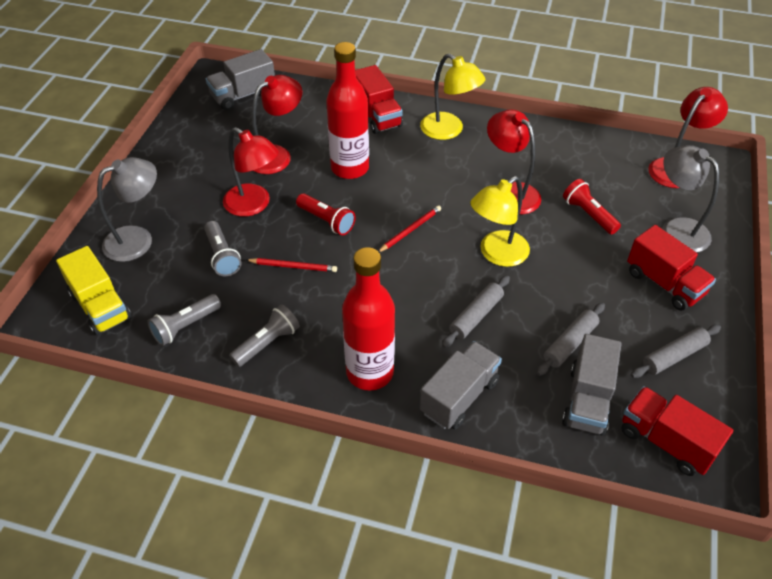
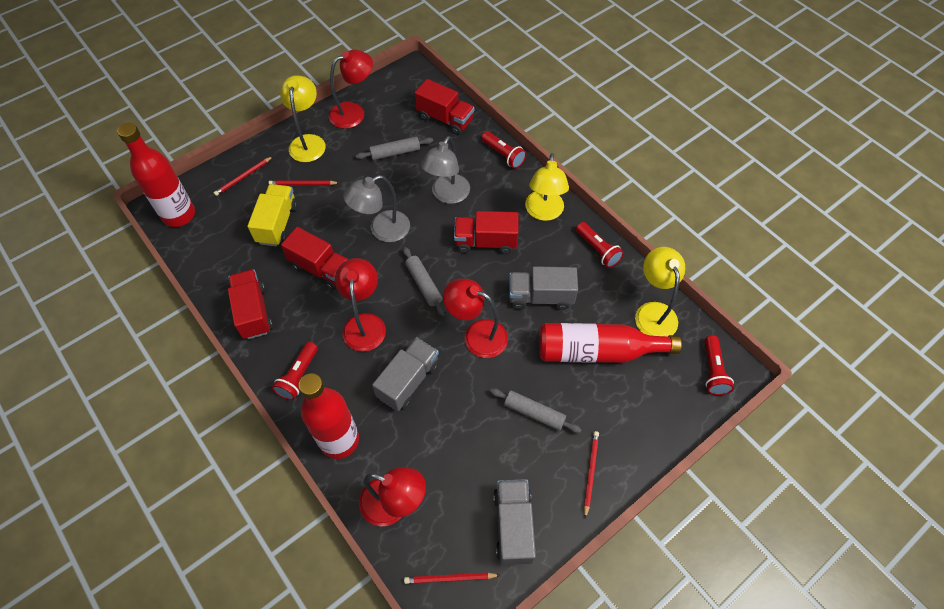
grey flashlight: 3 -> 0
red bottle: 2 -> 3
red flashlight: 2 -> 4
red pencil: 2 -> 4
red truck: 3 -> 4
yellow lamp: 2 -> 3

